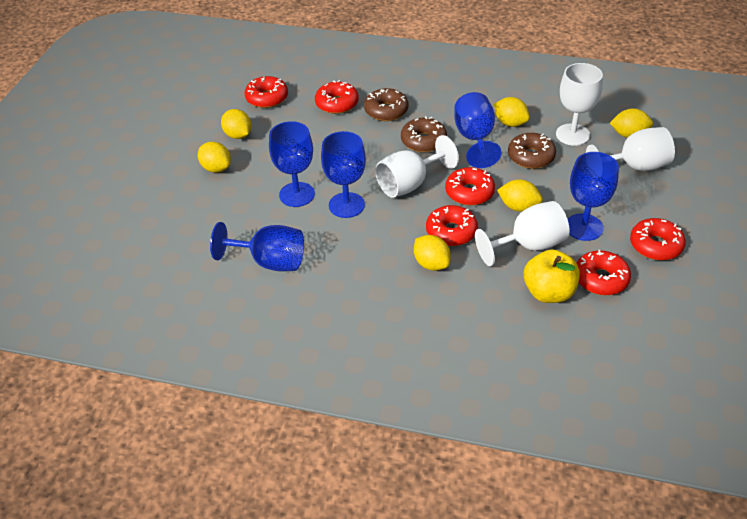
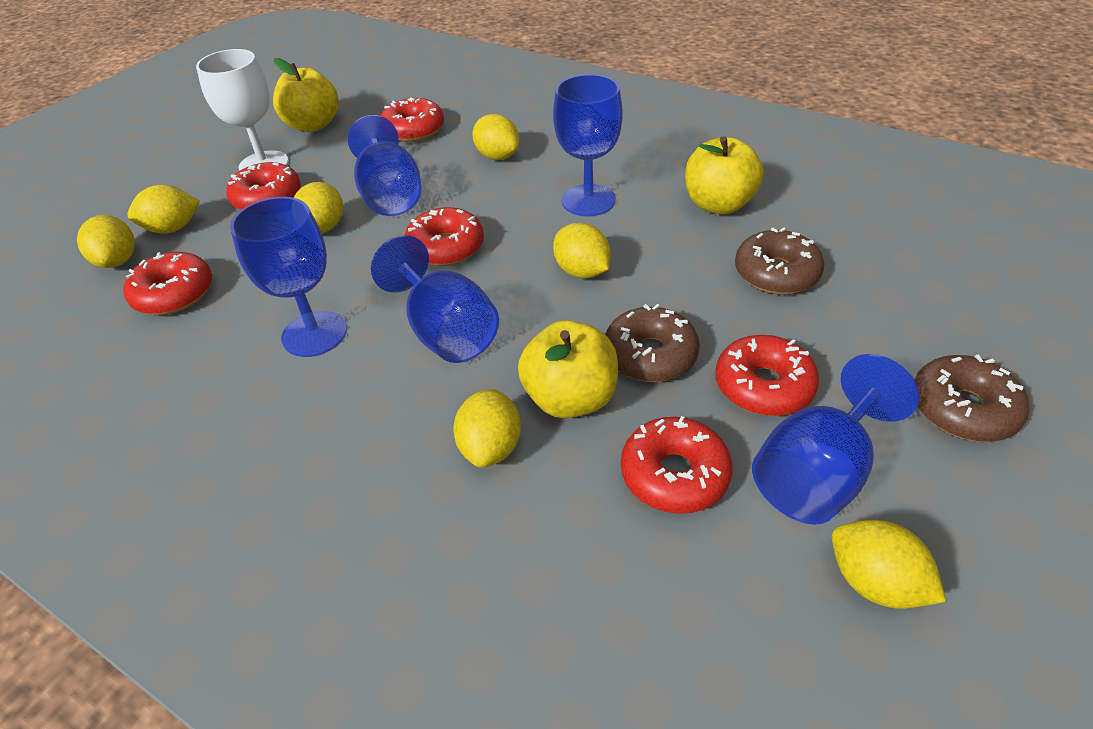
white goblet: 4 -> 1
yellow apple: 1 -> 3
yellow lemon: 6 -> 7

